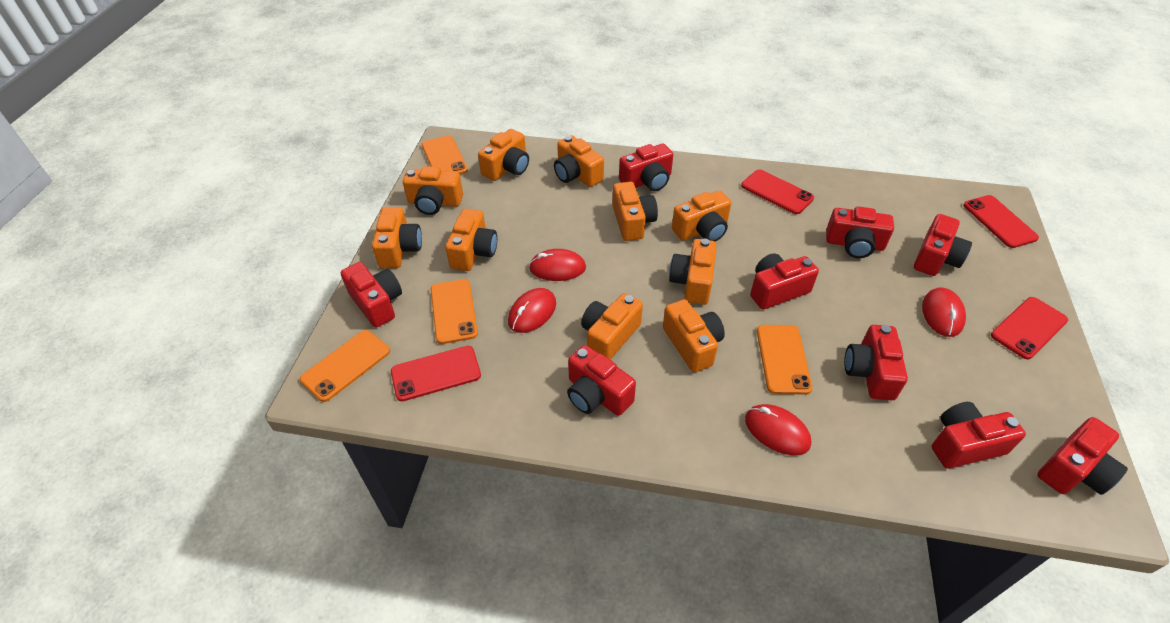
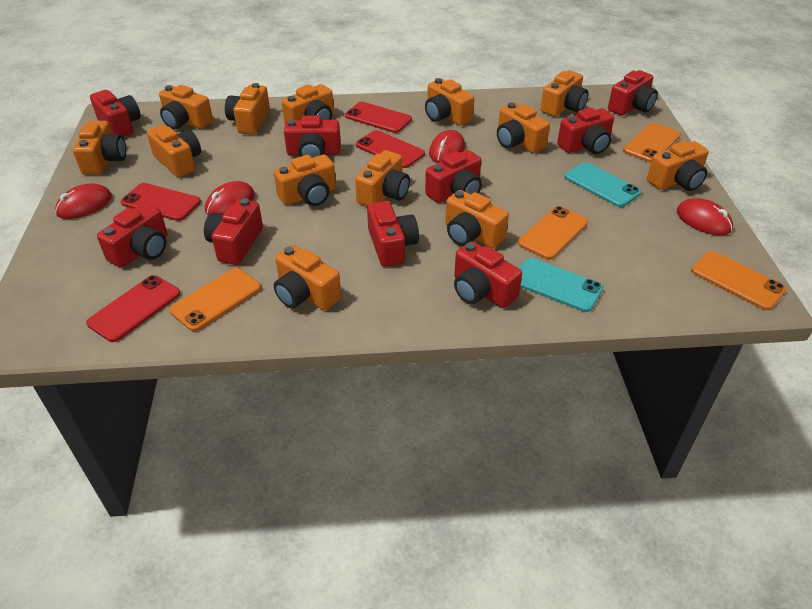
orange camera: 10 -> 13
turquoise phone: 0 -> 2

